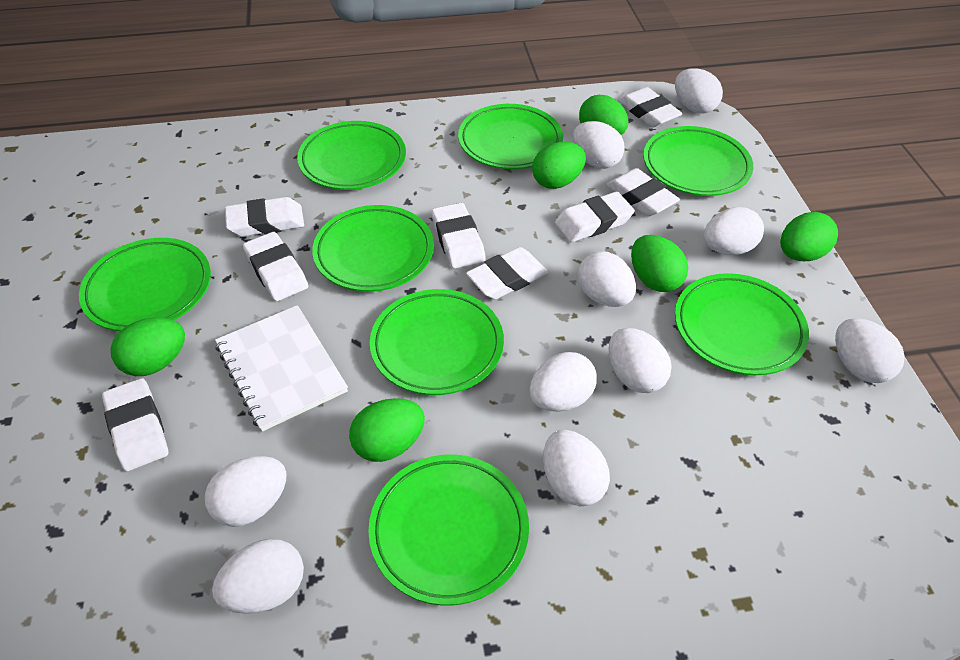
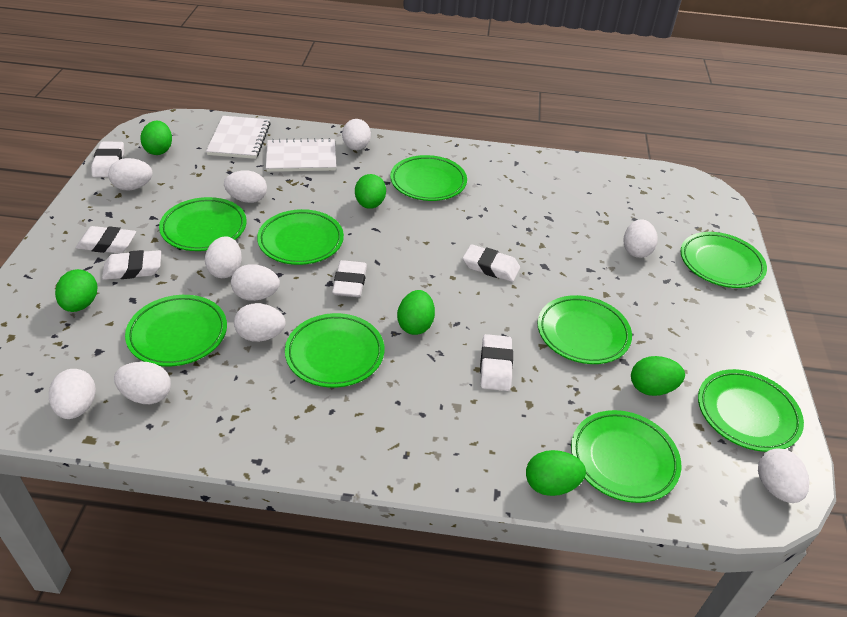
green plate: 8 -> 9
white eraser: 8 -> 6
white notebook: 1 -> 2

